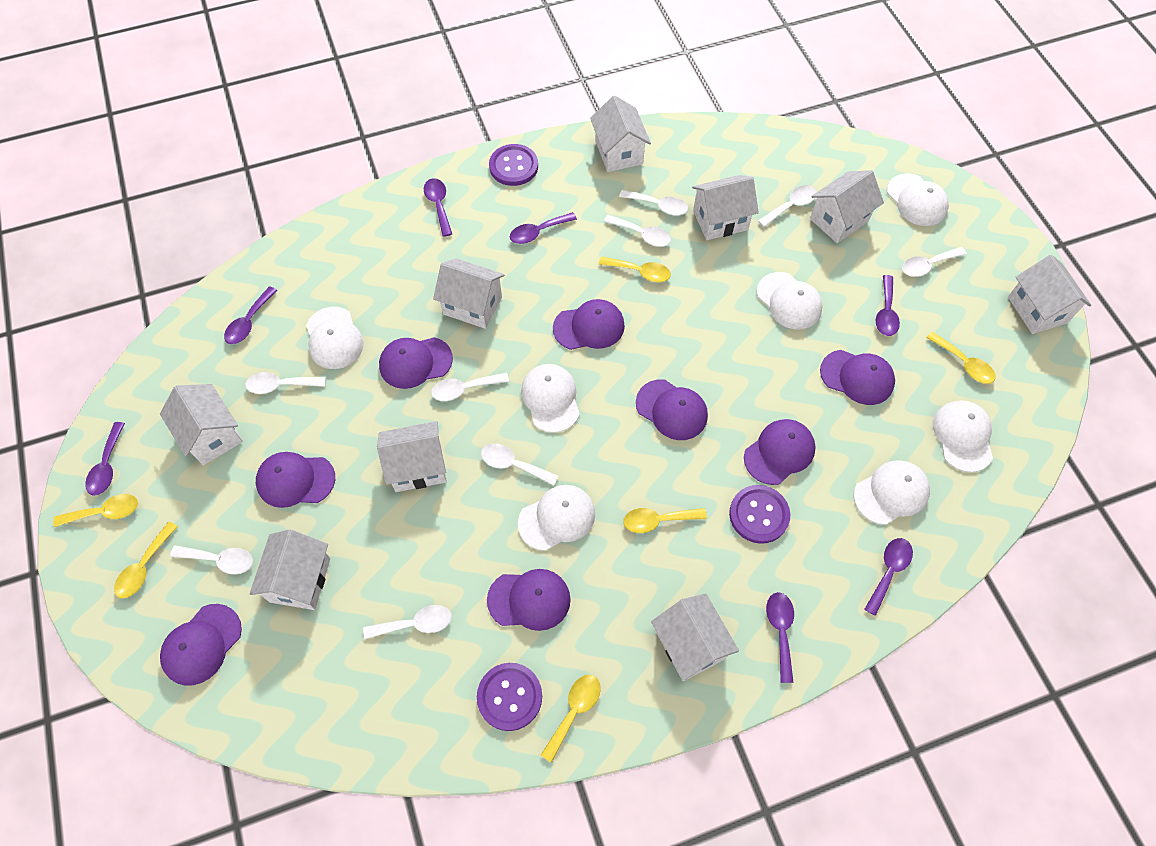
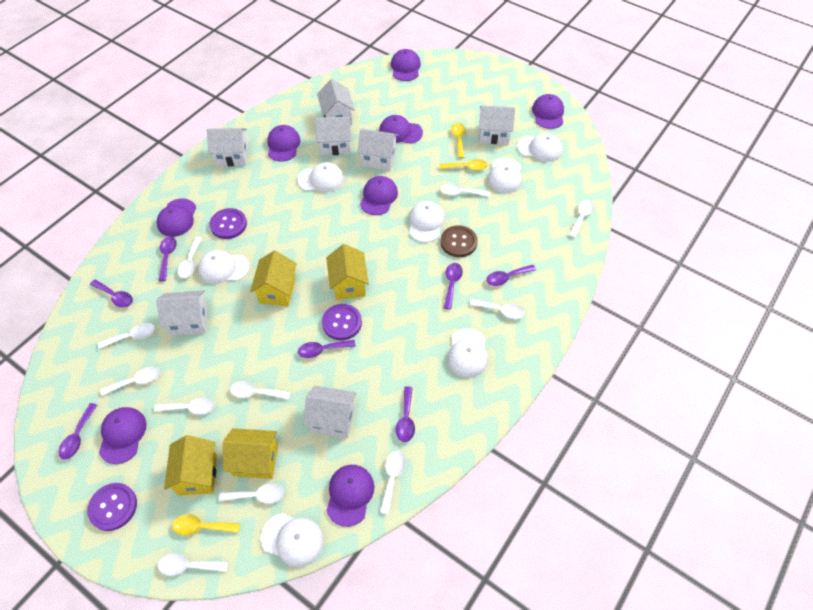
brown button: 0 -> 1
white house: 9 -> 7
white spoon: 9 -> 11
yellow house: 0 -> 4
yellow spoon: 6 -> 3

